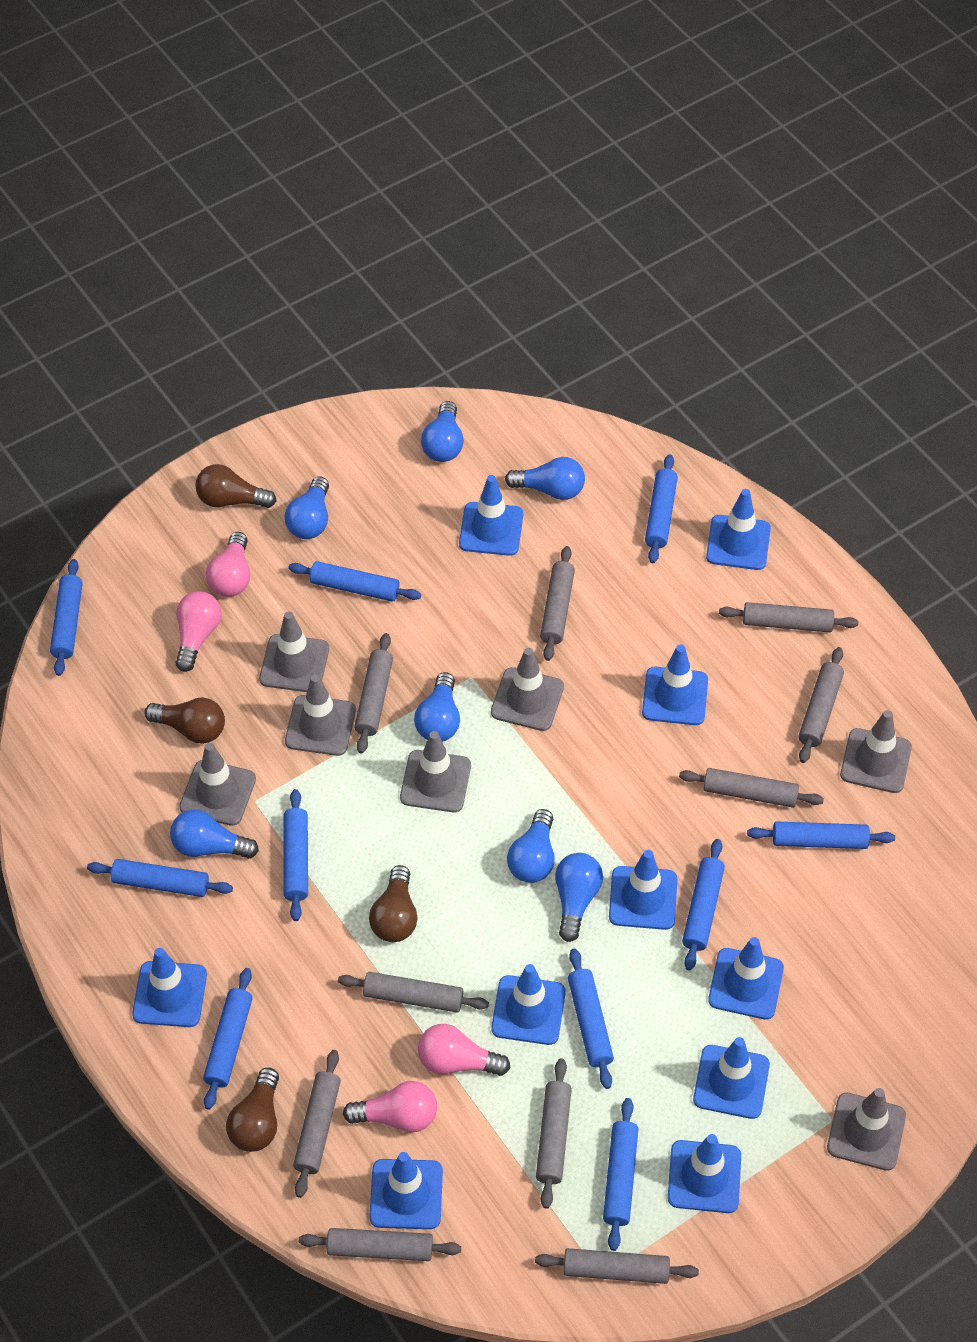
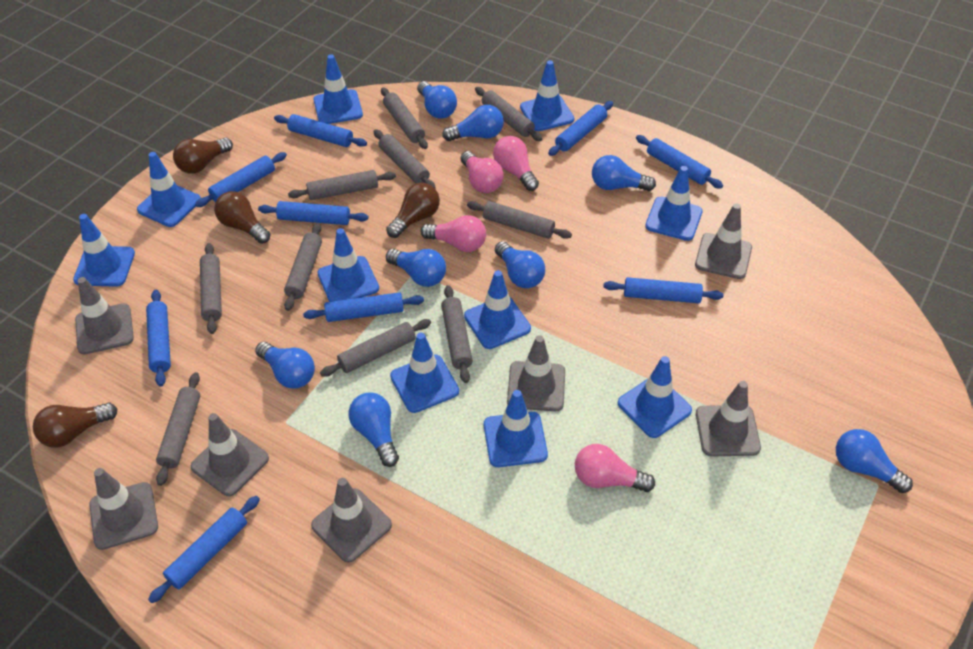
blue light bulb: 7 -> 8
blue rolling pin: 10 -> 9

